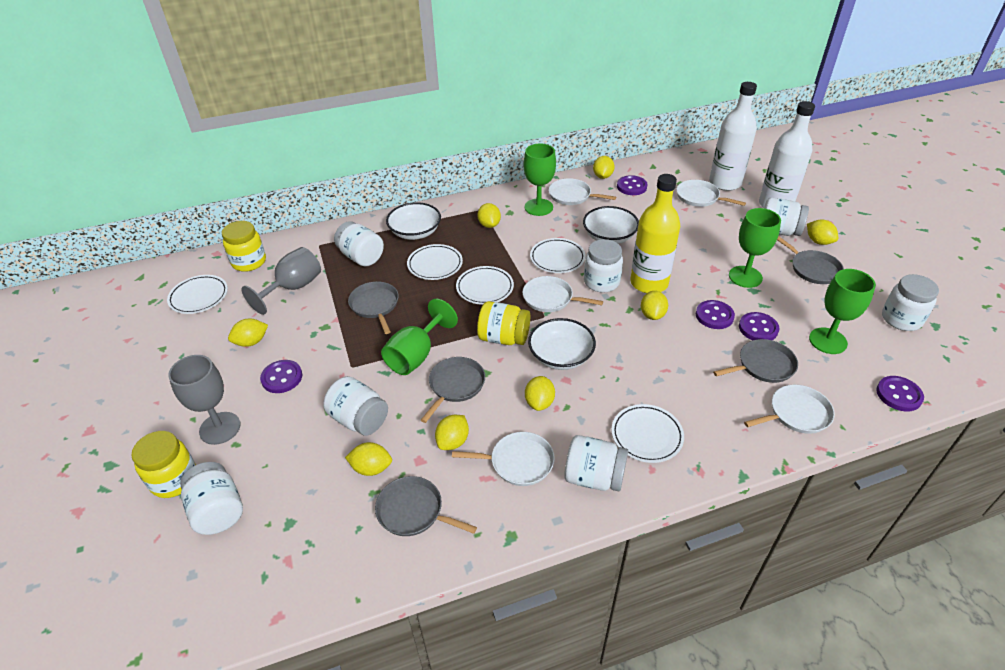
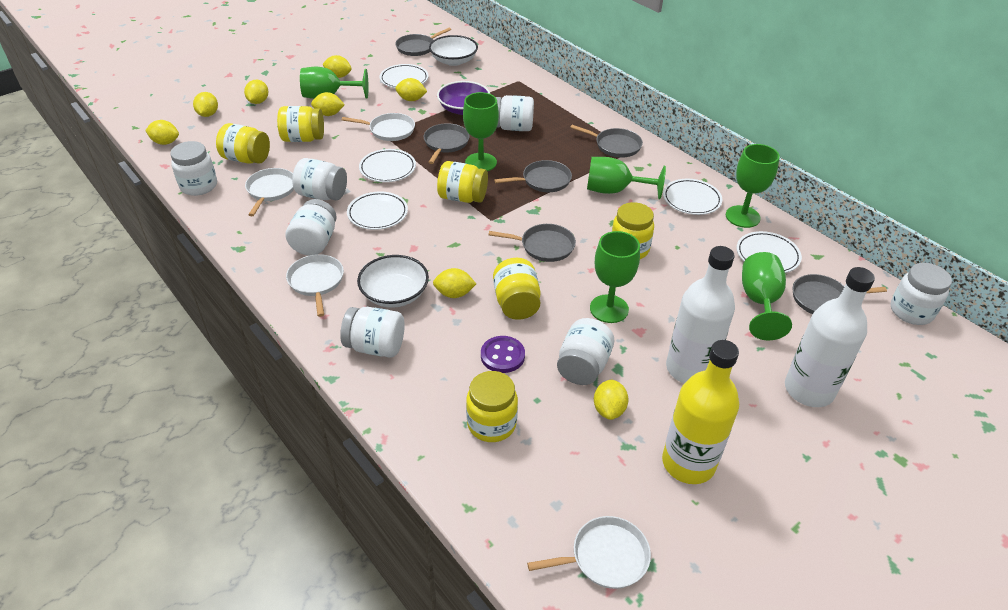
green goblet: 4 -> 6
grey goblet: 2 -> 0
grey pan: 5 -> 6
purple bowl: 0 -> 1
purple button: 5 -> 1
white bowl: 3 -> 2
white pan: 5 -> 4
yellow jar: 3 -> 6

